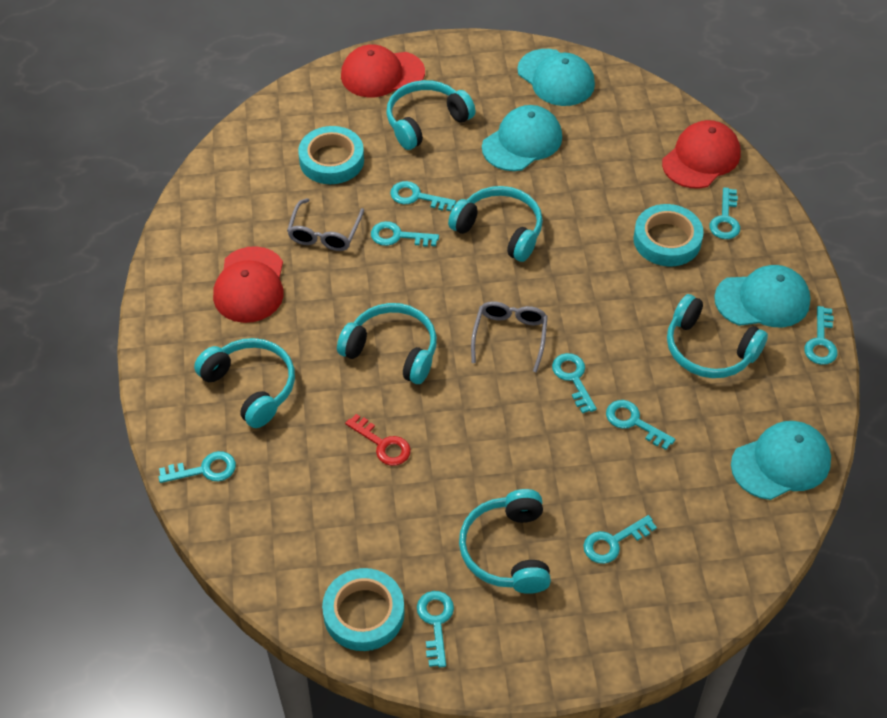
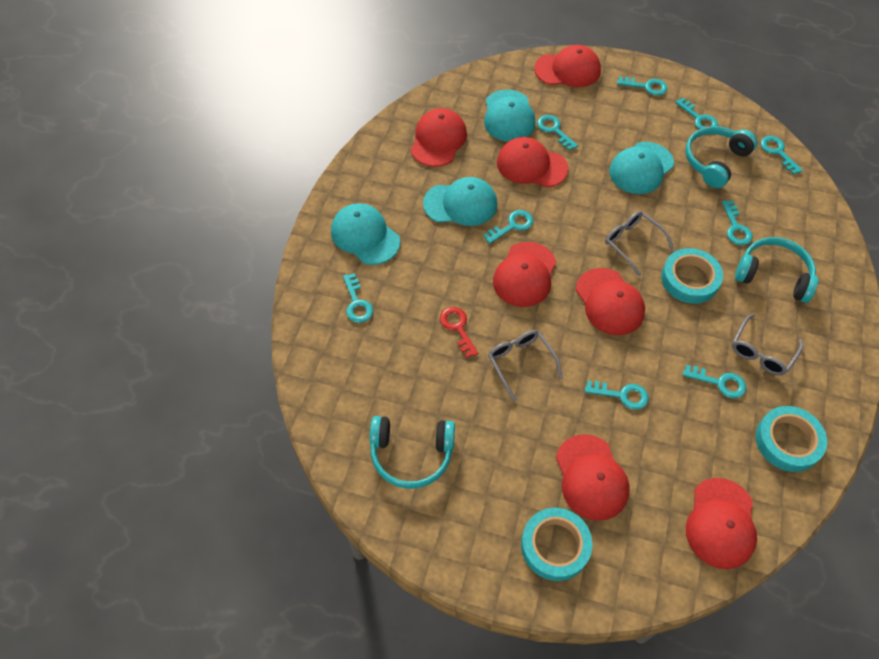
grey glasses: 2 -> 3
red cap: 3 -> 7
turquoise headphones: 6 -> 3

